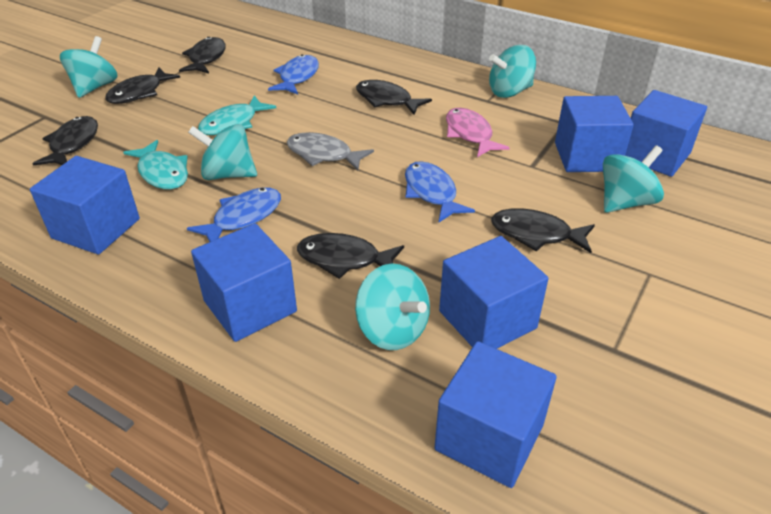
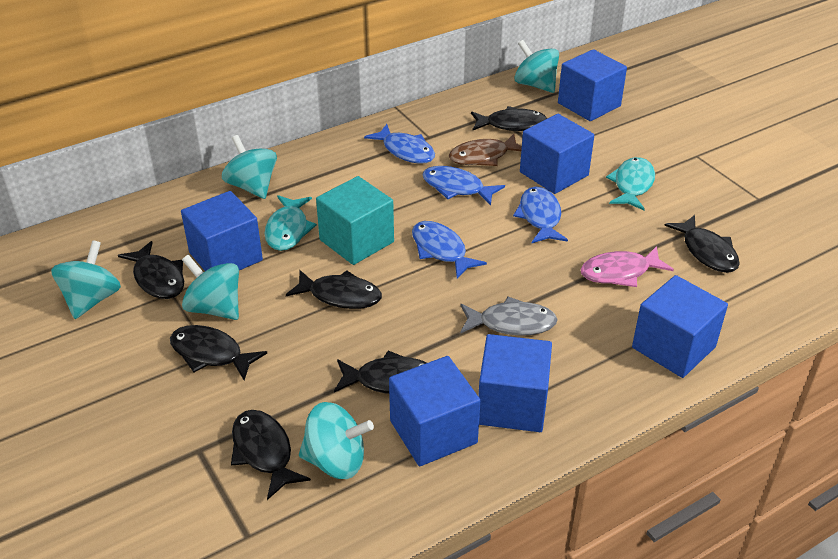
black fish: 6 -> 7
blue fish: 3 -> 4
brown fish: 0 -> 1
turquoise cube: 0 -> 1

